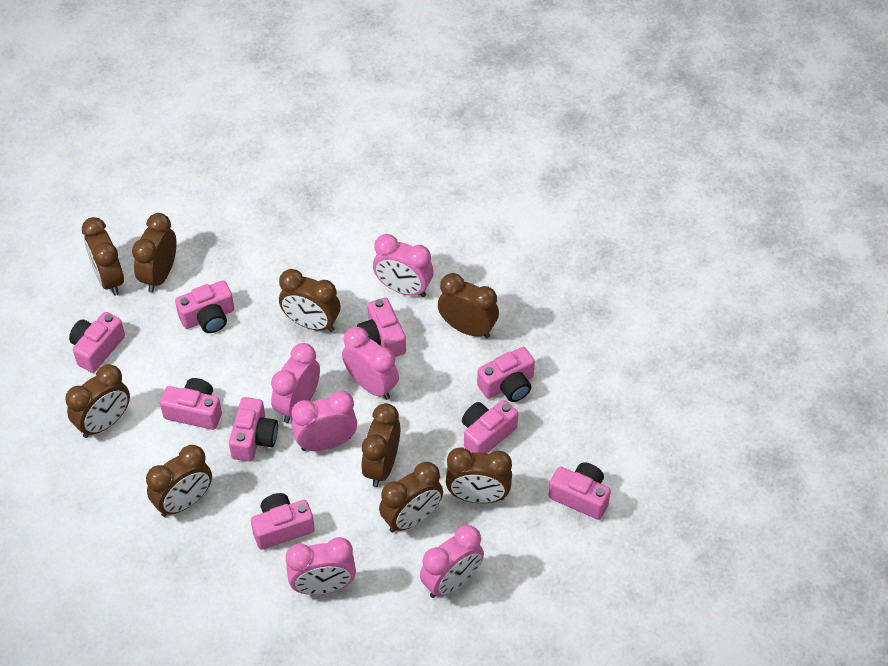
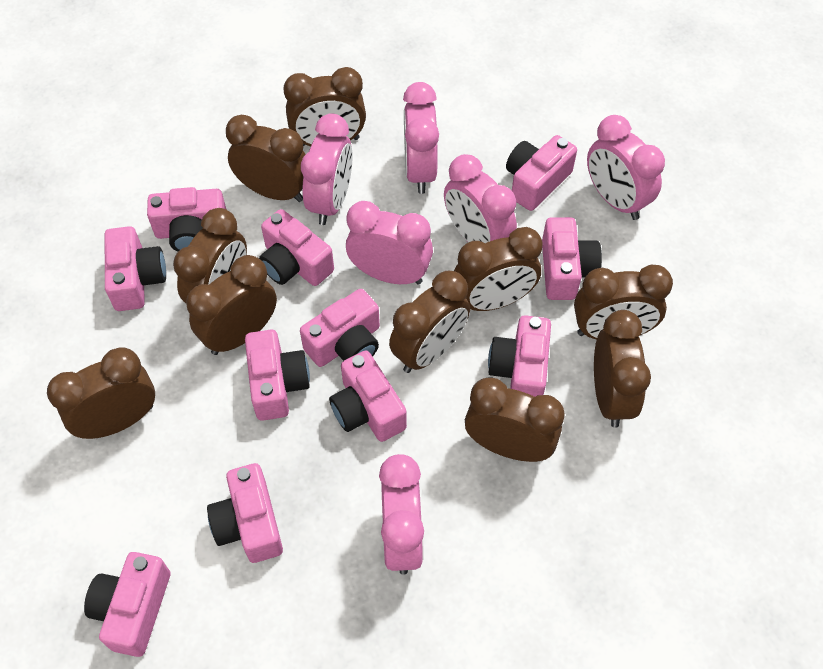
brown clock: 9 -> 10
pink camera: 9 -> 11

